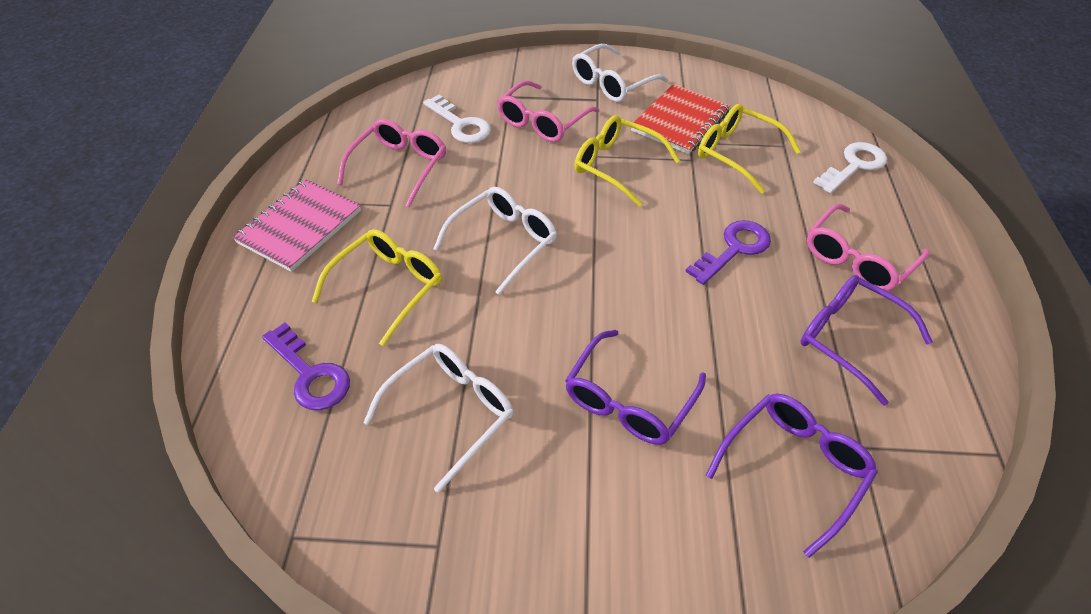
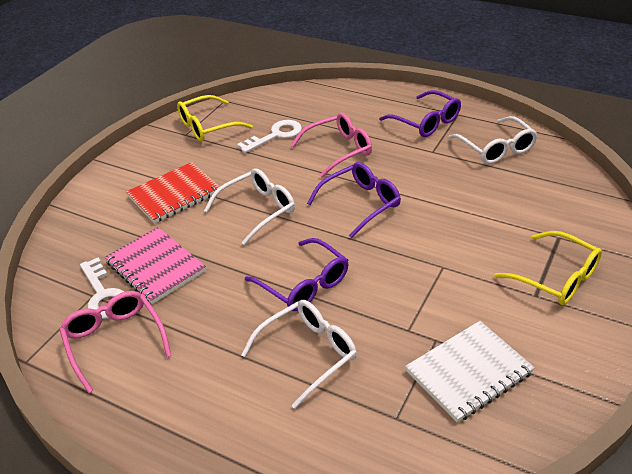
pink glasses: 3 -> 2
purple key: 2 -> 0
white notebook: 0 -> 1
yellow glasses: 3 -> 2

